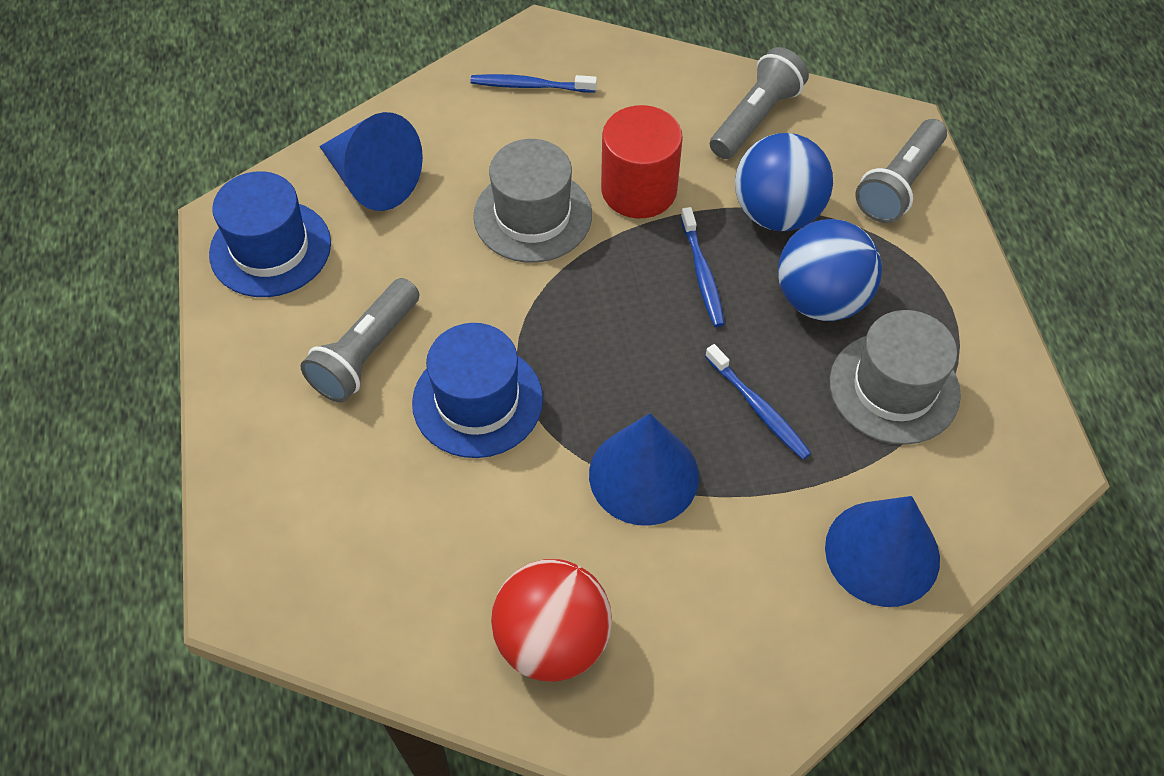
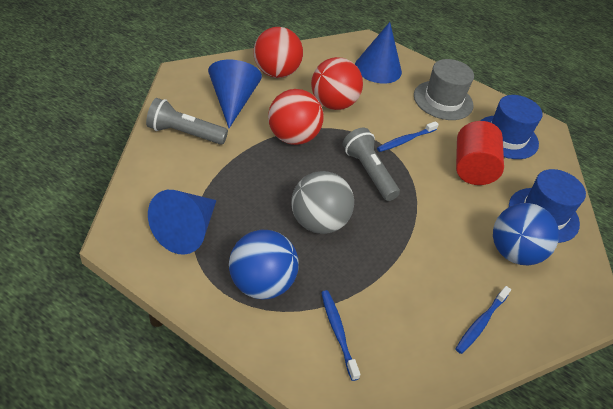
grey ball: 0 -> 1
grey flashlight: 3 -> 2
grey hat: 2 -> 1
red ball: 1 -> 3

